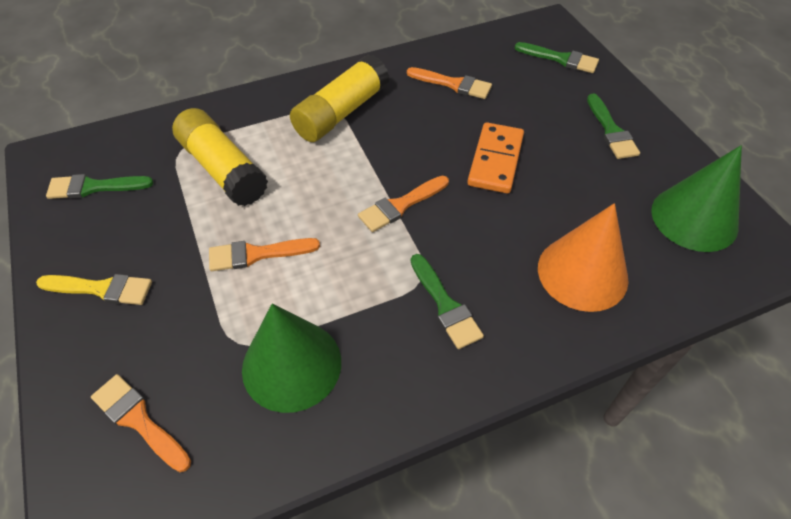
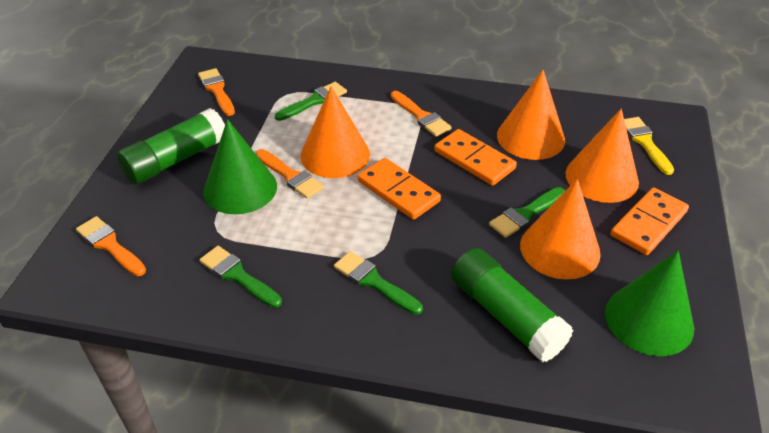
green glue stick: 0 -> 2
orange cone: 1 -> 4
orange domino: 1 -> 3
yellow glue stick: 2 -> 0

